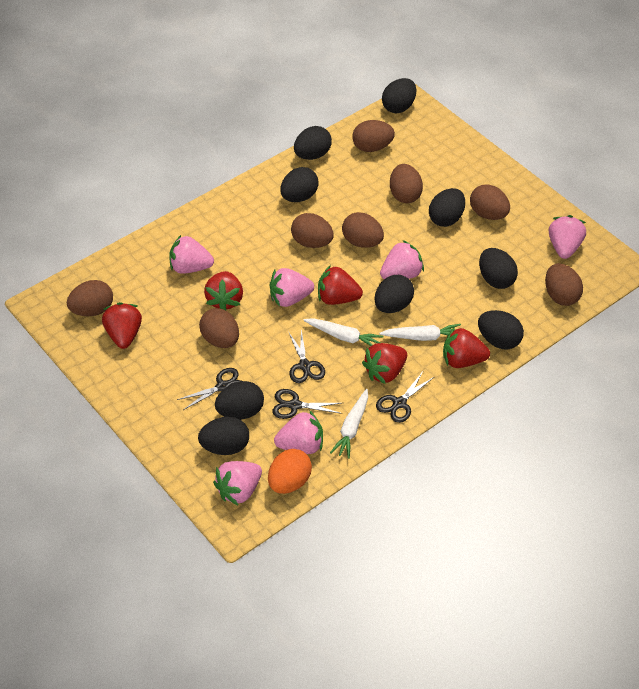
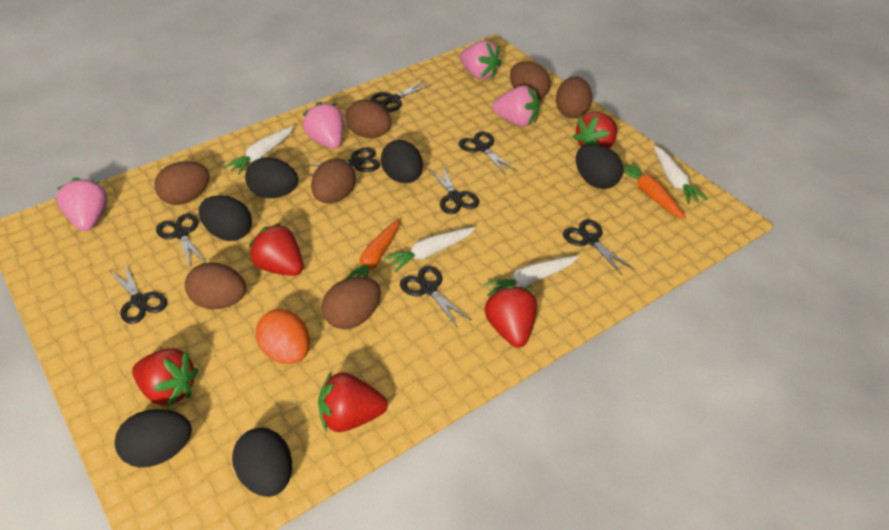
black egg: 9 -> 6
black scissors: 4 -> 8
brown egg: 8 -> 7
orange carrot: 0 -> 2
pink strawberry: 6 -> 4
white carrot: 3 -> 4

